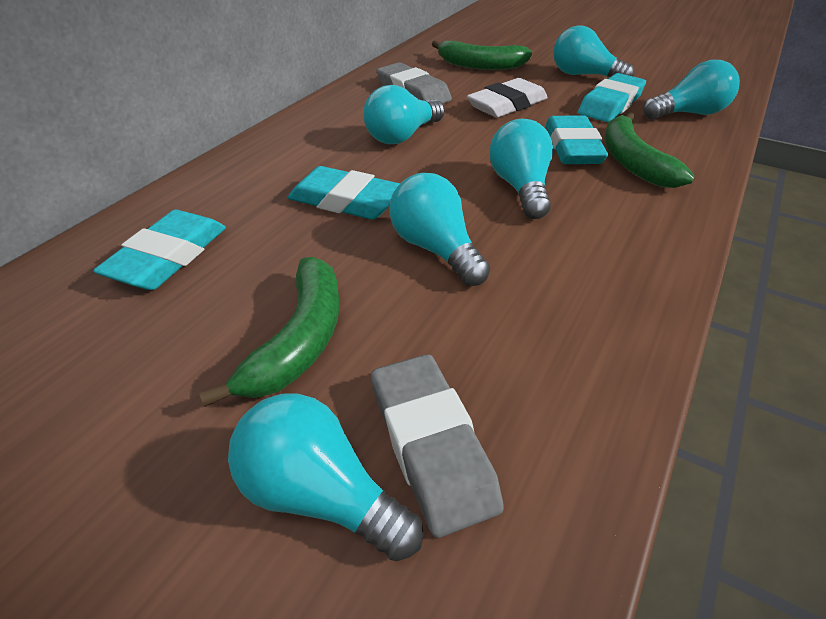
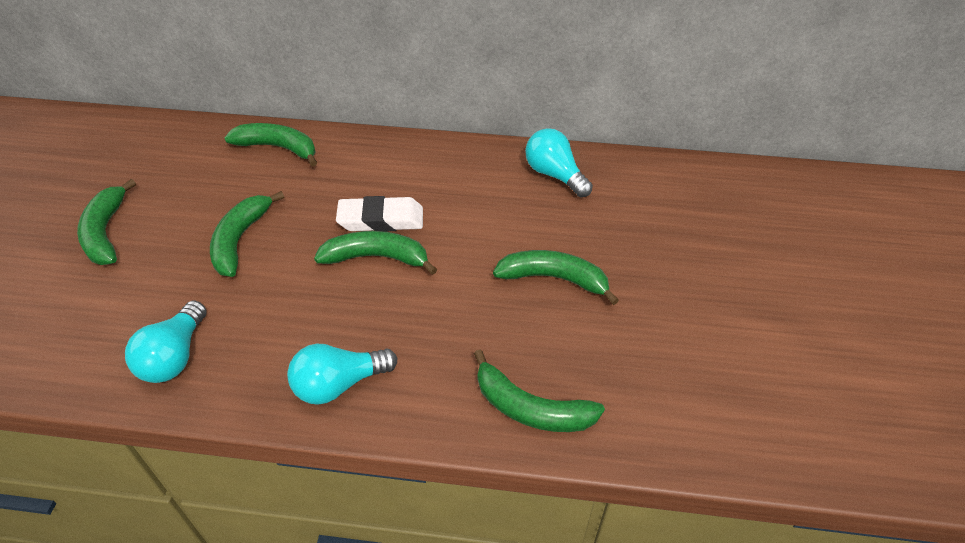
green banana: 3 -> 6
grey eraser: 2 -> 0
turquoise eraser: 4 -> 0
turquoise light bulb: 6 -> 3

